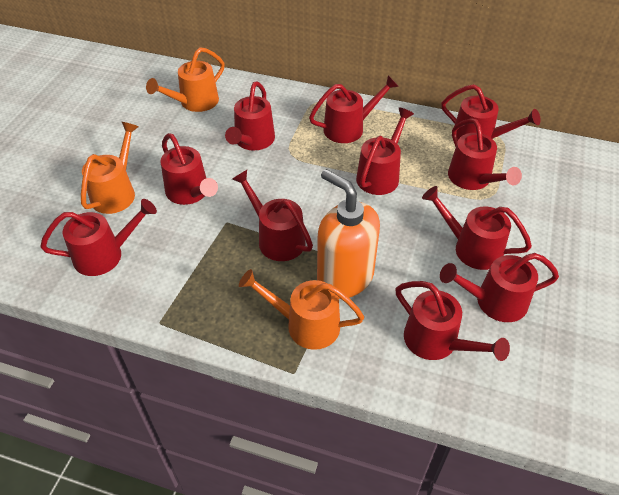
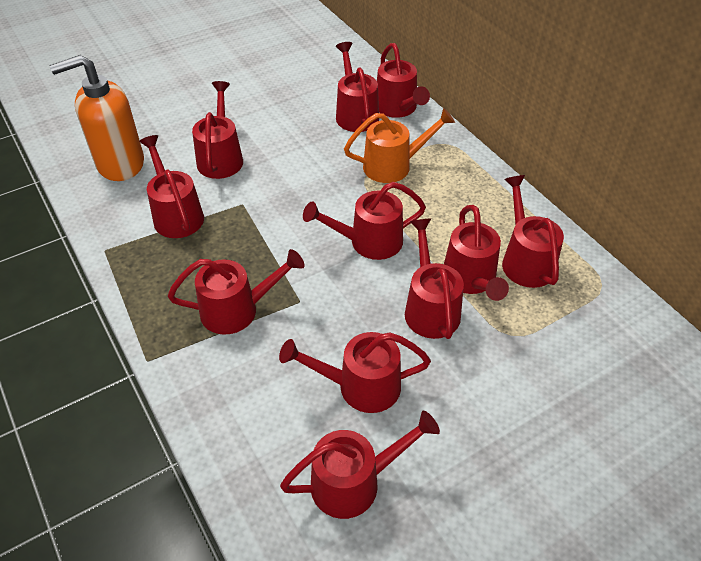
orange watering can: 3 -> 1

